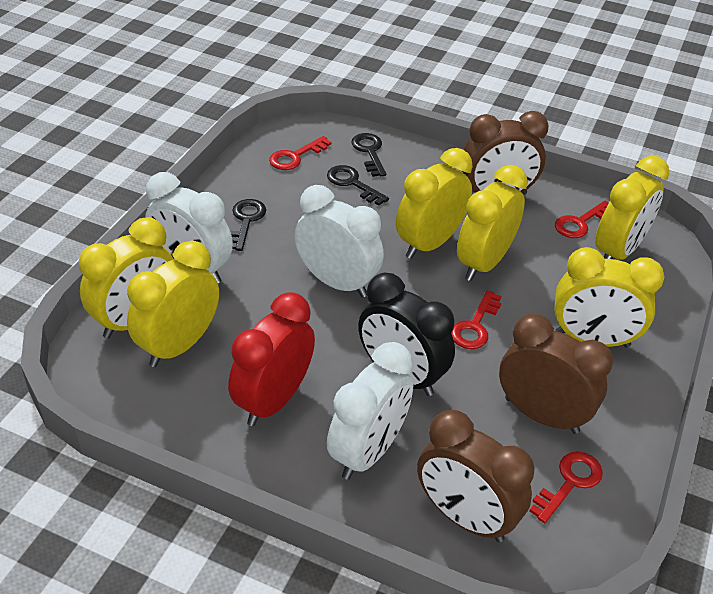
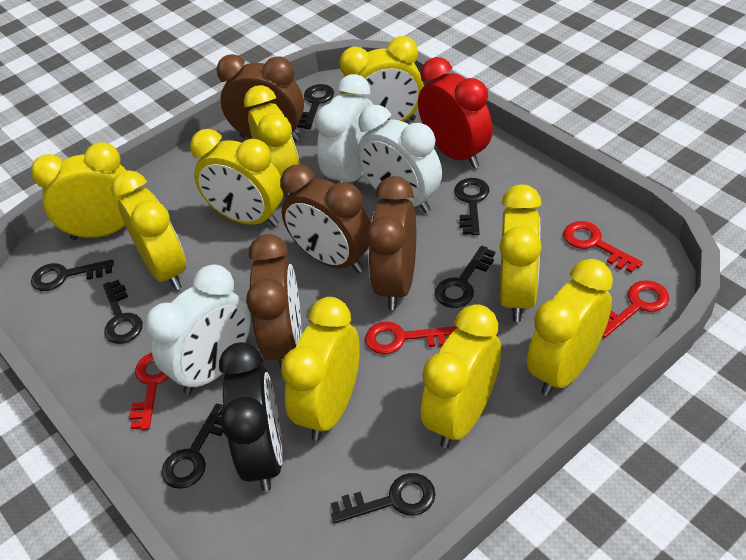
black key: 3 -> 7
brown clock: 3 -> 4
yellow clock: 6 -> 9

